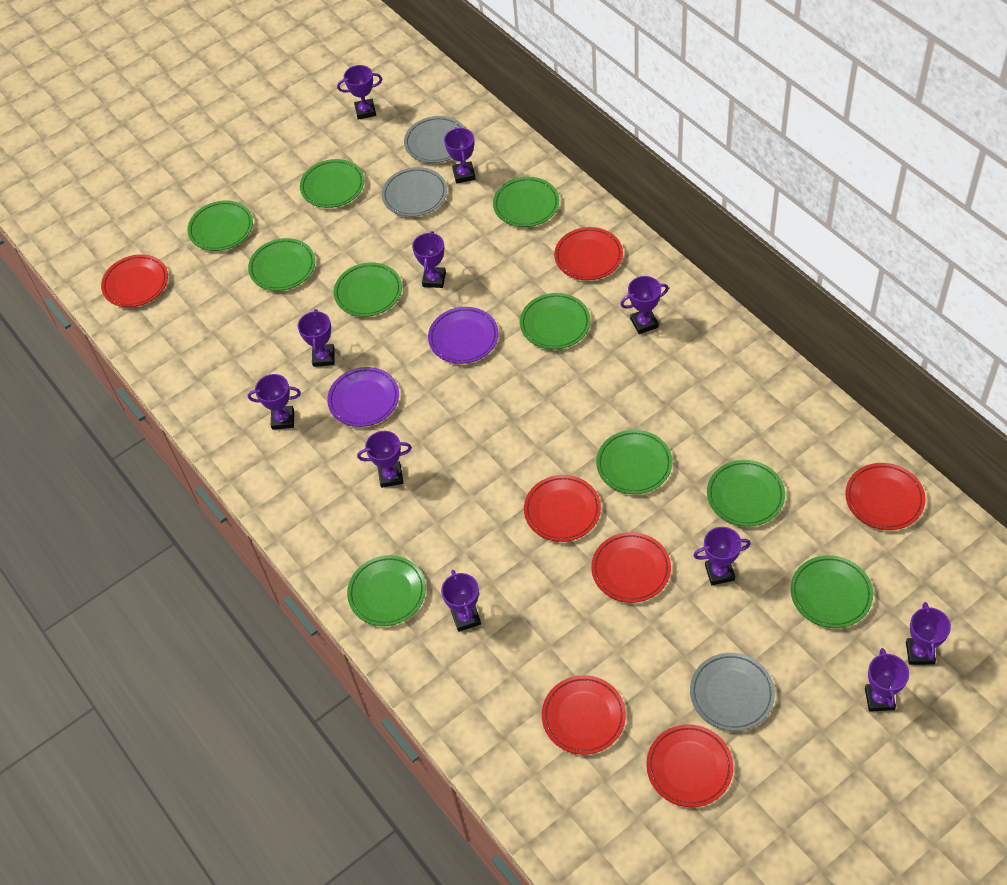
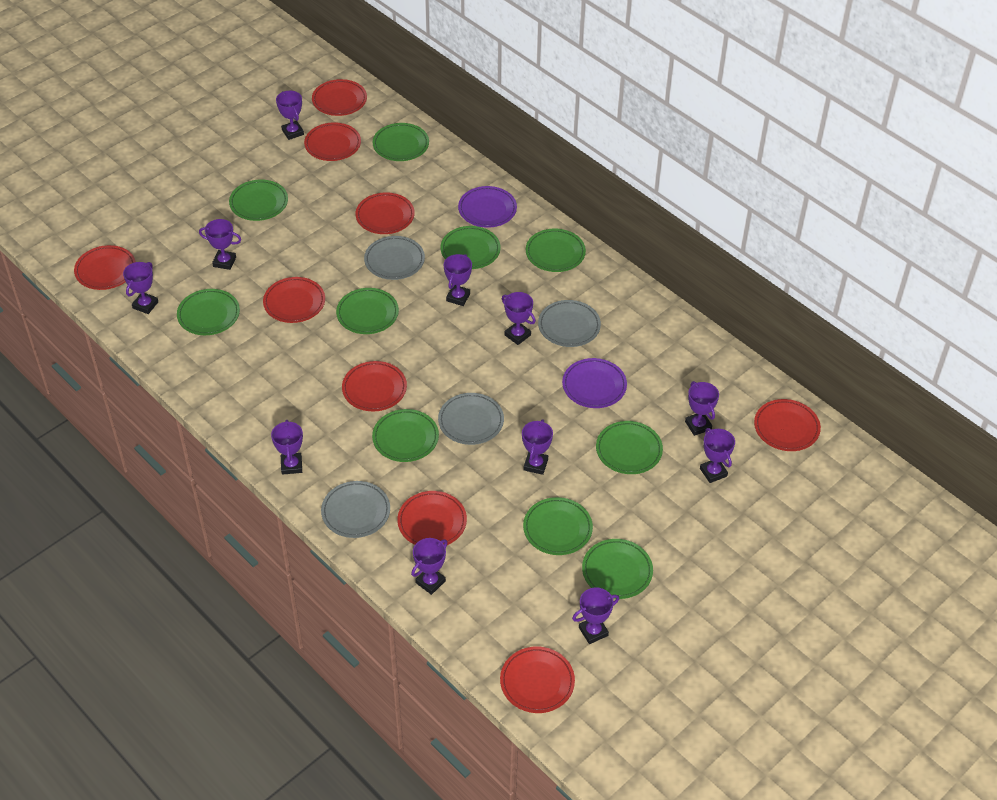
grey plate: 3 -> 4
red plate: 7 -> 9

